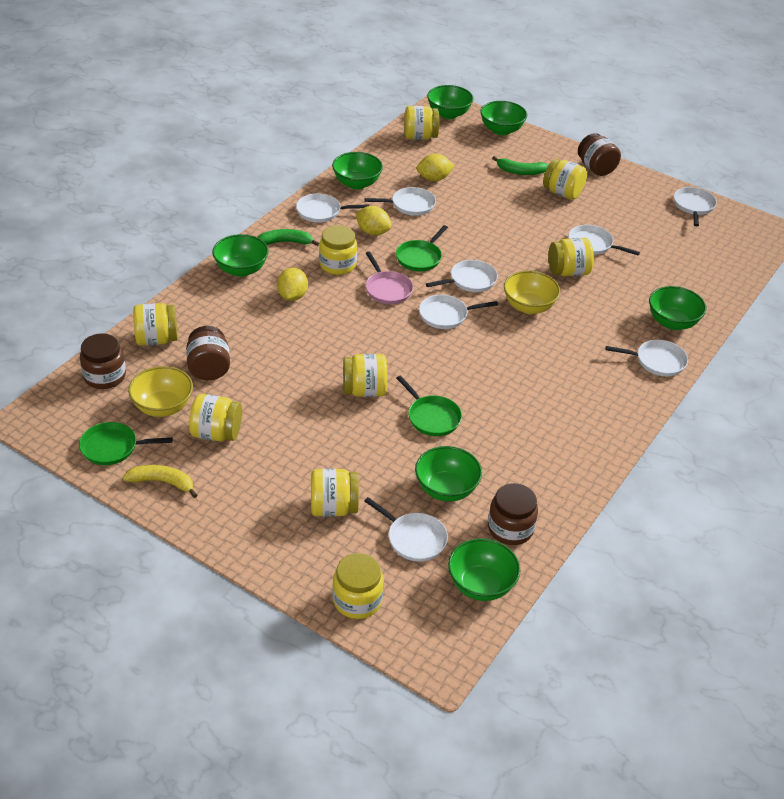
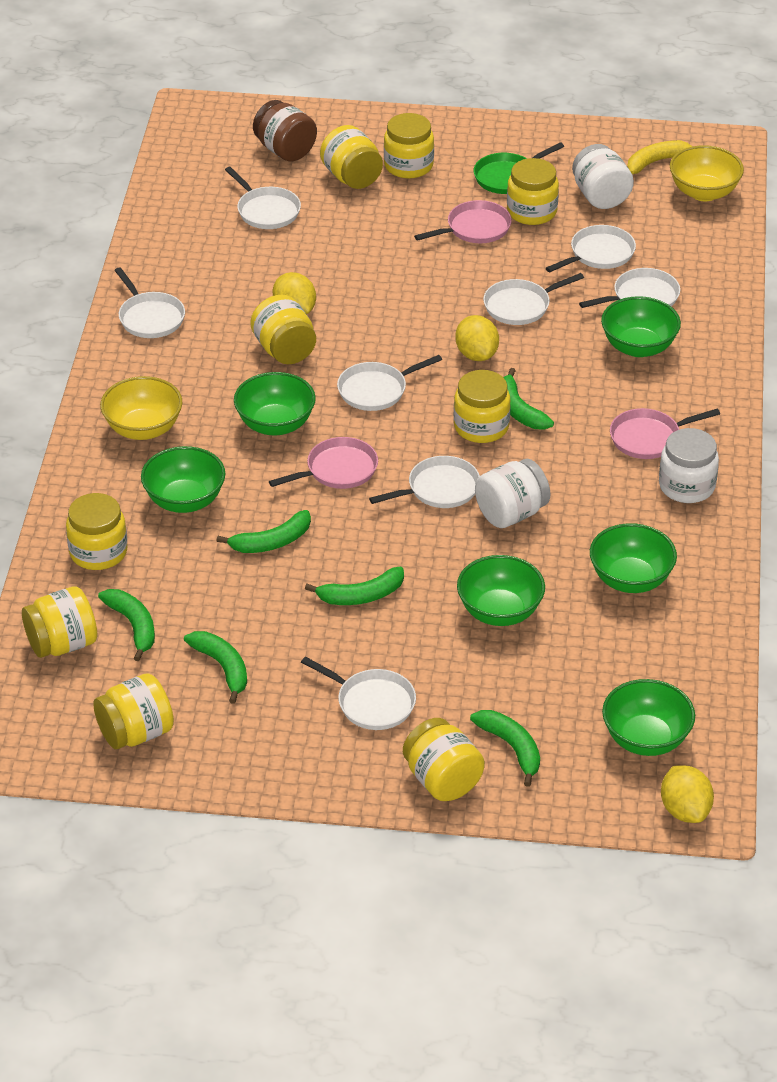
brown jar: 4 -> 1
green banana: 2 -> 6
green bowl: 7 -> 6
green pan: 3 -> 1
pink pan: 1 -> 3
white jar: 0 -> 3

